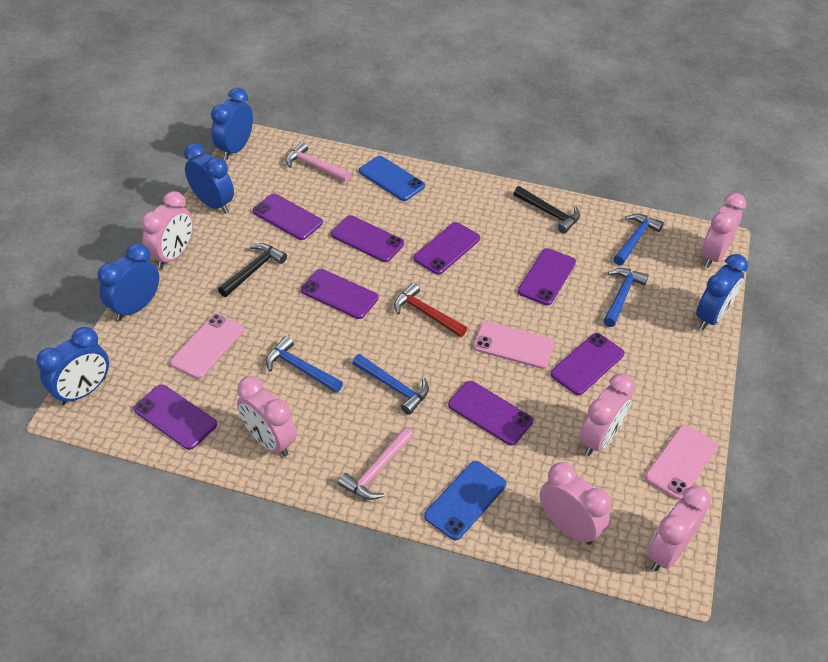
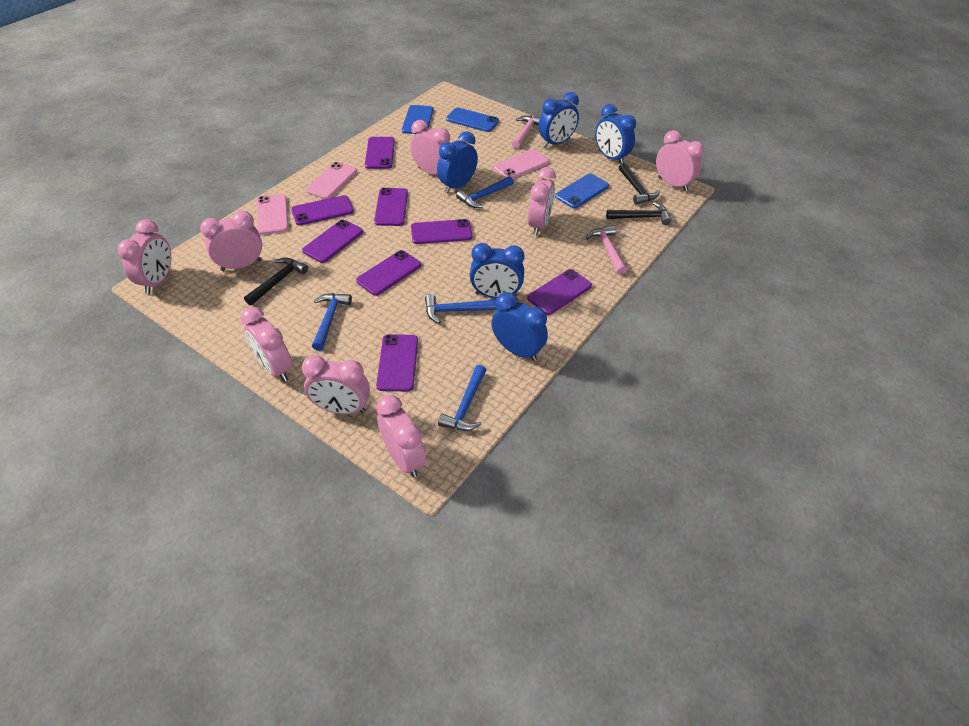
black hammer: 2 -> 3
blue phone: 2 -> 3
pink clock: 6 -> 8
red hammer: 1 -> 0

